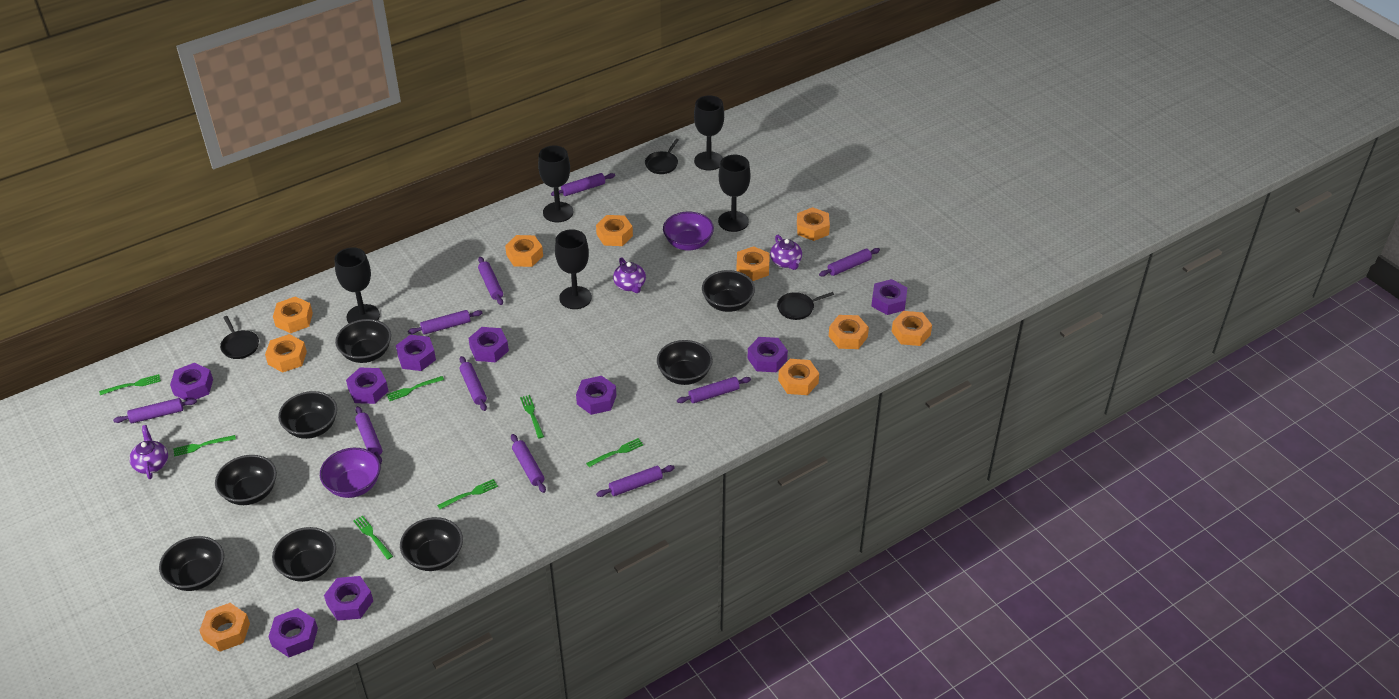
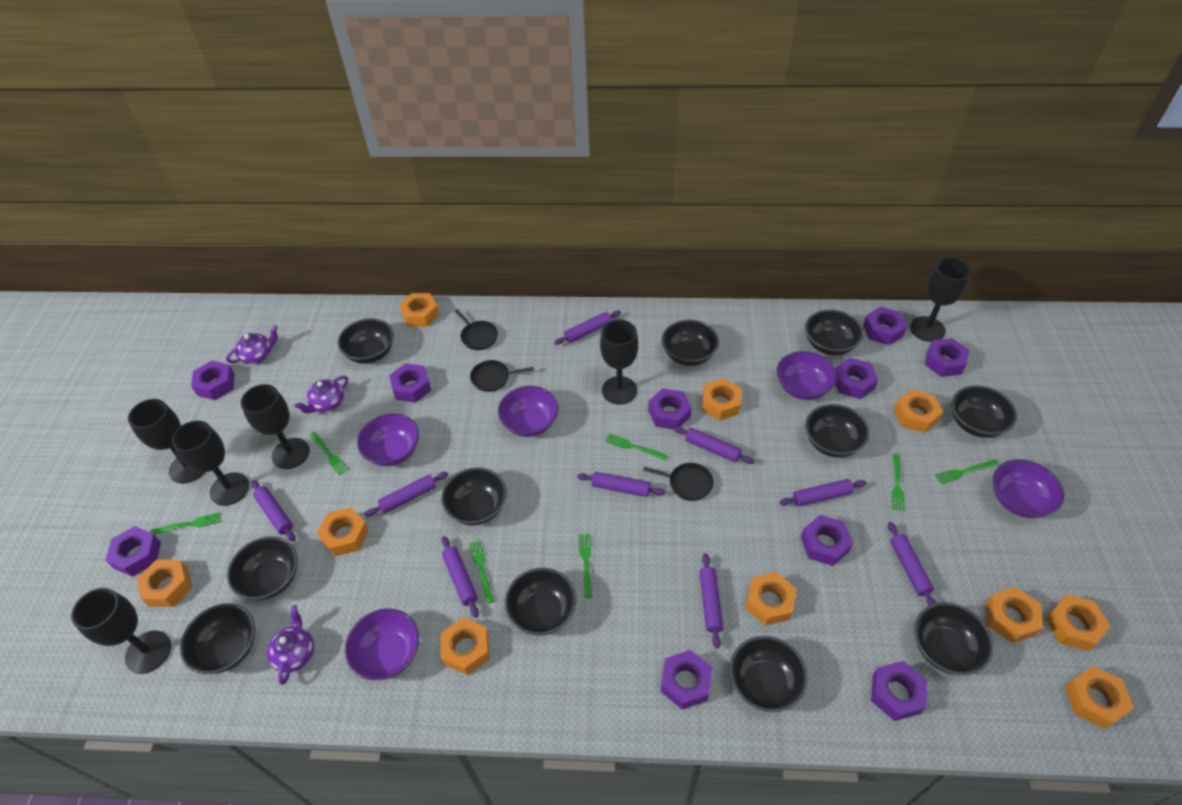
black bowl: 8 -> 11
black goblet: 5 -> 6
purple bowl: 2 -> 5
purple nut: 9 -> 10
purple rolling pin: 10 -> 9

